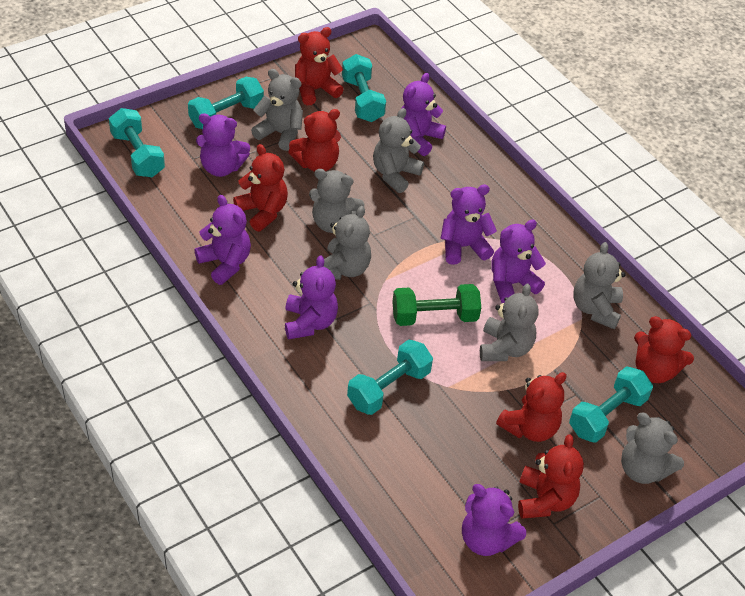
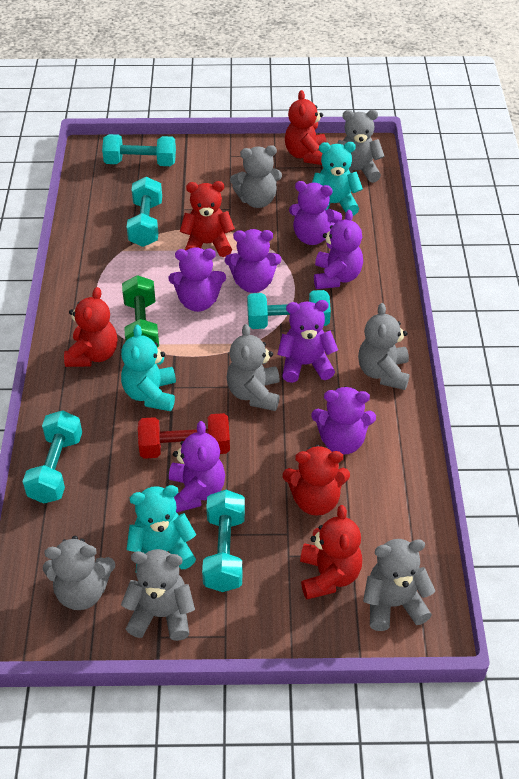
red dumbbell: 0 -> 1
red teddy bear: 6 -> 5
turquoise teddy bear: 0 -> 3

